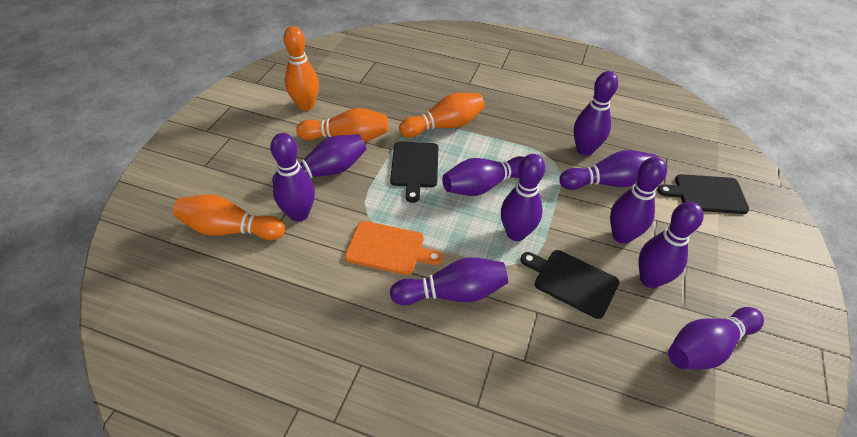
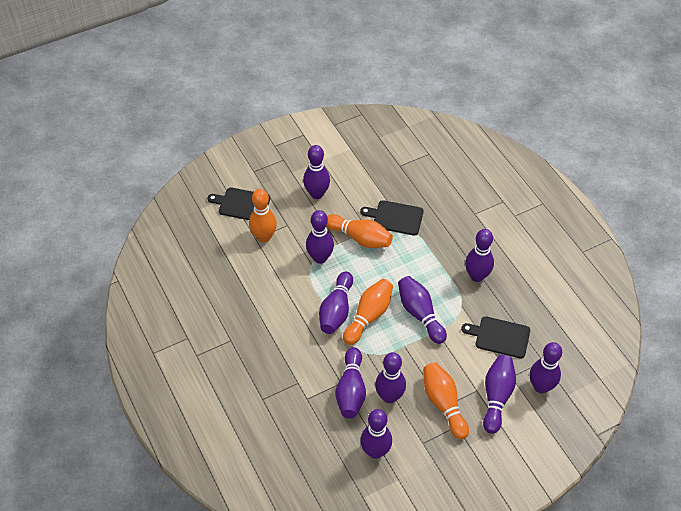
orange cutting board: 1 -> 0

